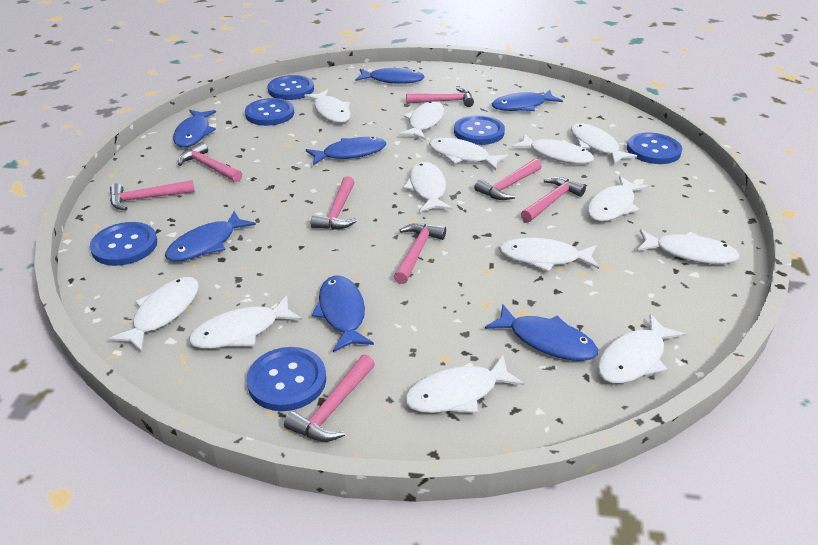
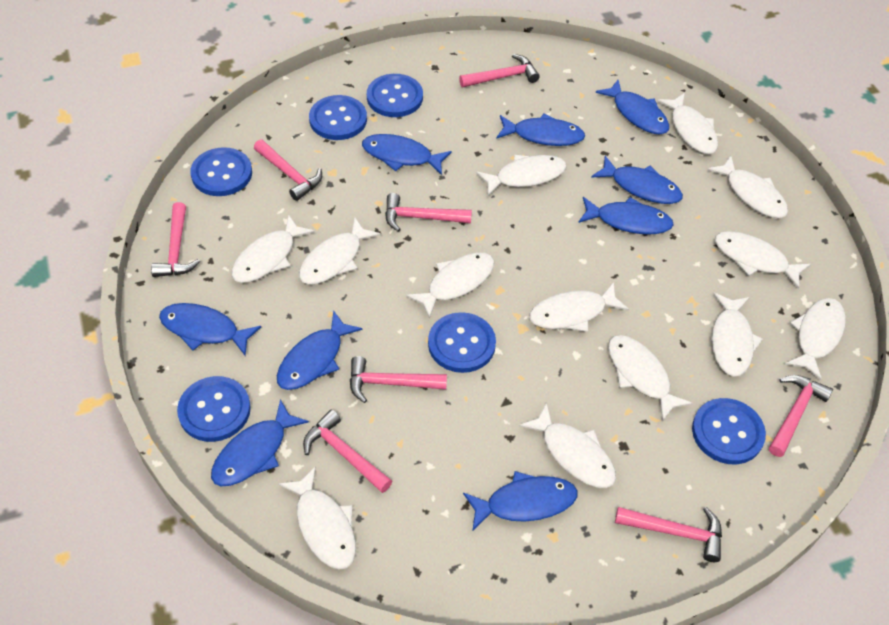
blue fish: 7 -> 9

